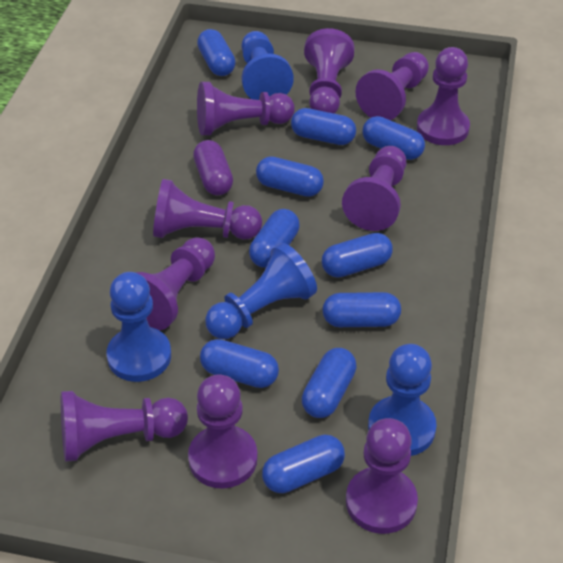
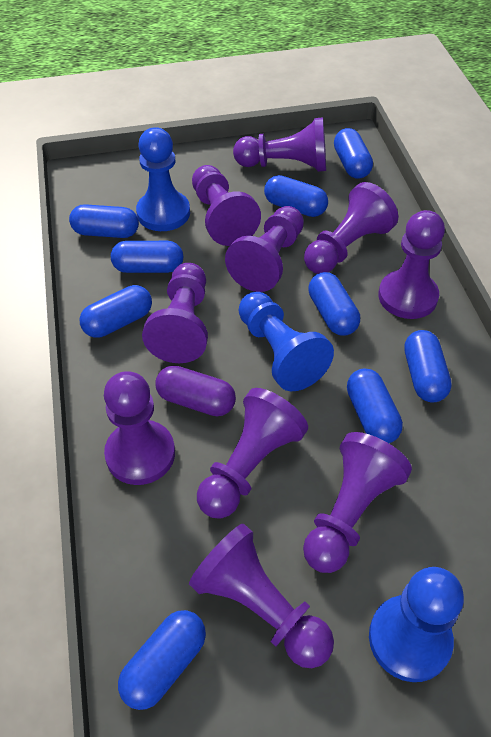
blue capsule: 10 -> 9
blue pawn: 4 -> 3

